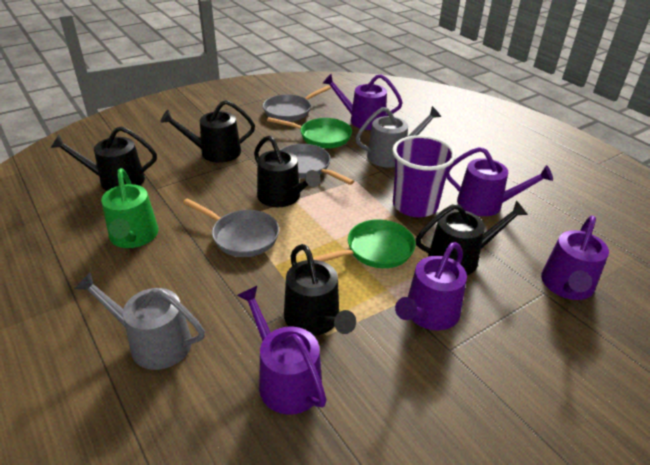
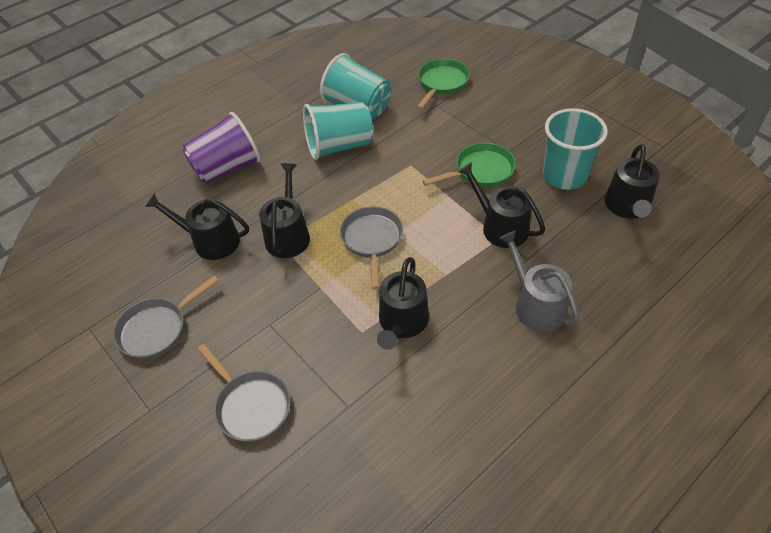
green watering can: 1 -> 0
grey watering can: 2 -> 1
purple watering can: 5 -> 0
turquoise cup: 0 -> 3

